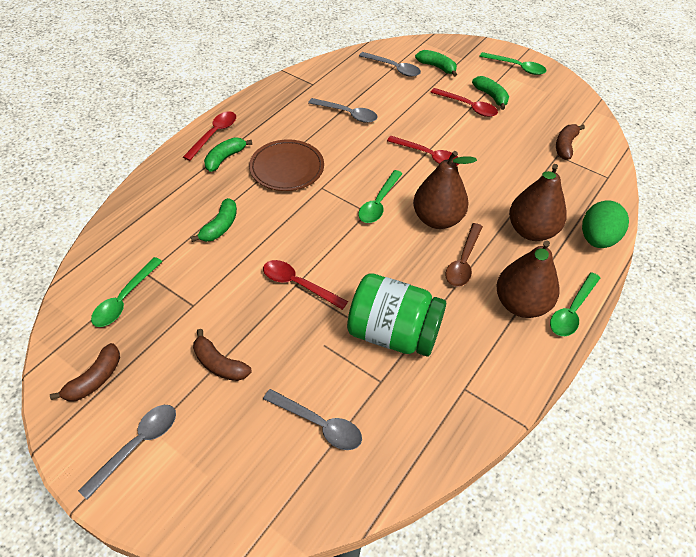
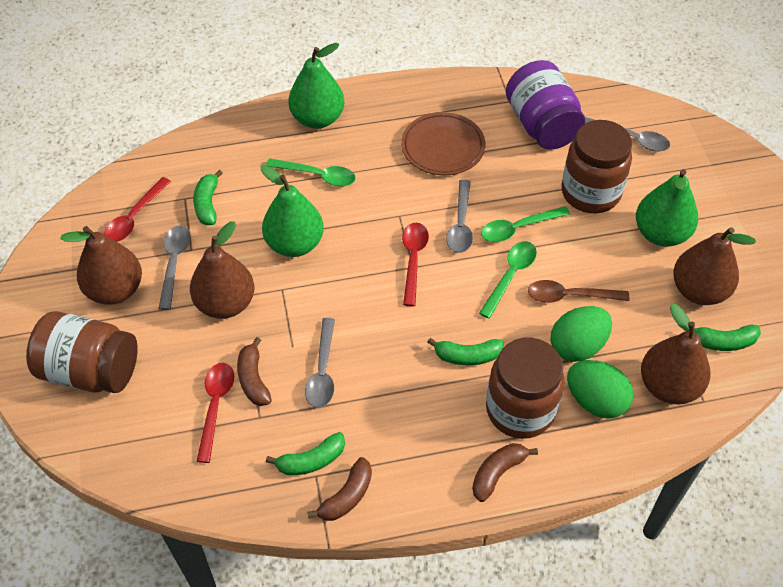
brown jar: 0 -> 3
brown pear: 3 -> 4
green egg: 1 -> 2
green jar: 1 -> 0
green pear: 0 -> 3
green spoon: 4 -> 3
purple jar: 0 -> 1
red spoon: 4 -> 3

